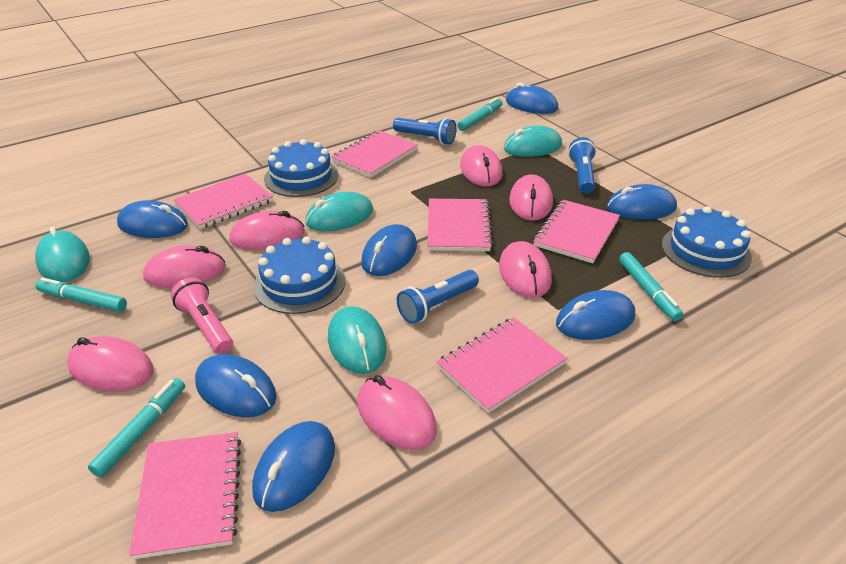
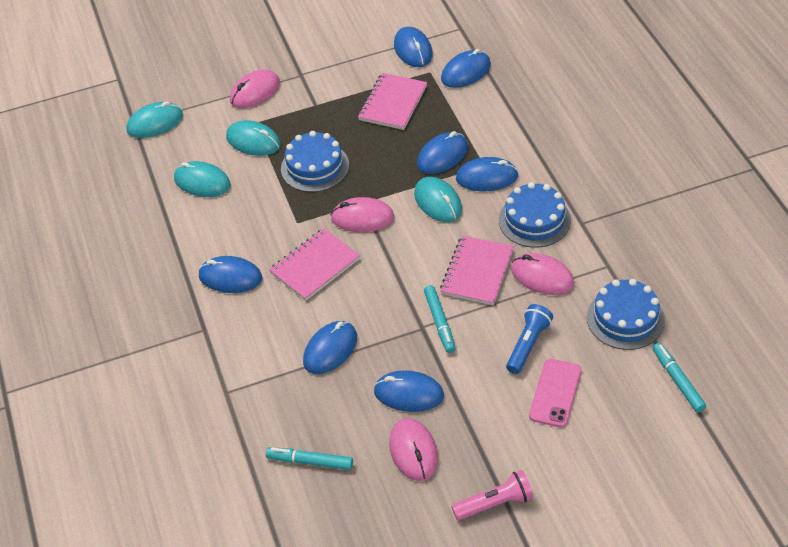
blue flashlight: 3 -> 1
pink mouse: 7 -> 4
pink notebook: 6 -> 3
pink phone: 0 -> 1
turquoise marker: 4 -> 3

